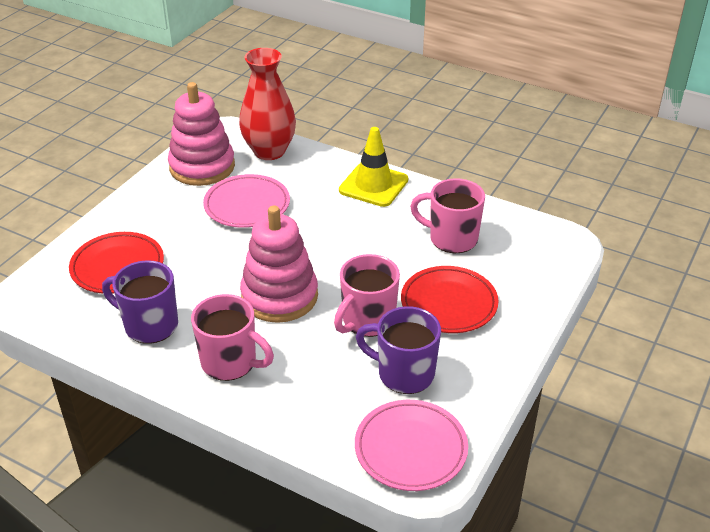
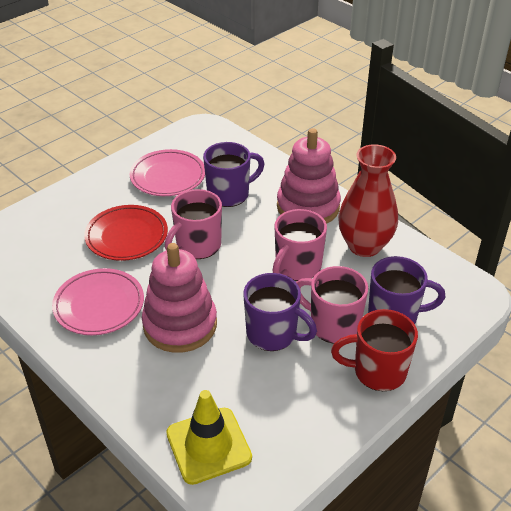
purple mug: 2 -> 3
red mug: 0 -> 1
red plate: 2 -> 1

